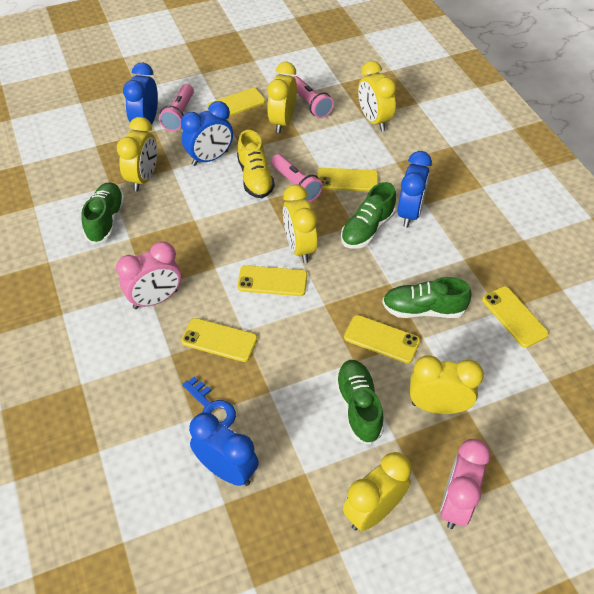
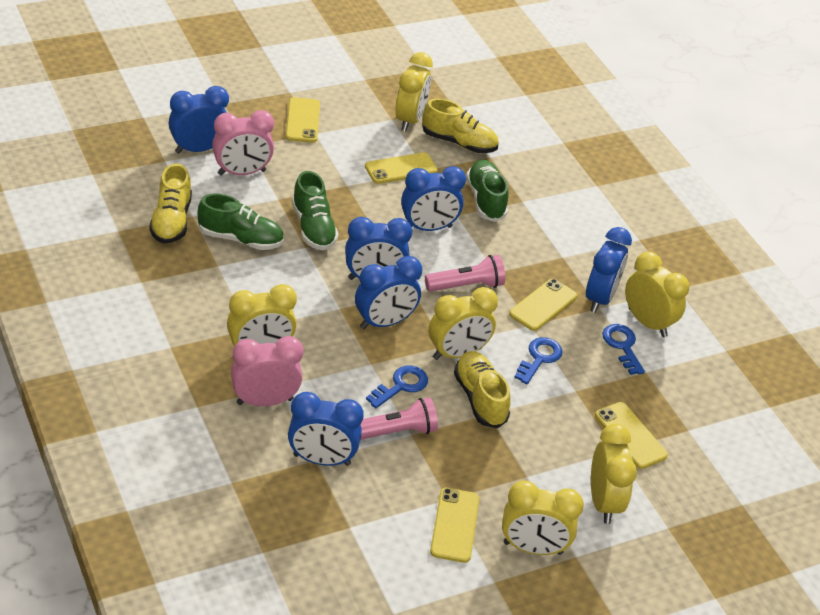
blue clock: 4 -> 6
blue key: 1 -> 3
green shoe: 4 -> 3
pink flashlight: 3 -> 2
yellow phone: 6 -> 5
yellow shoe: 1 -> 3

